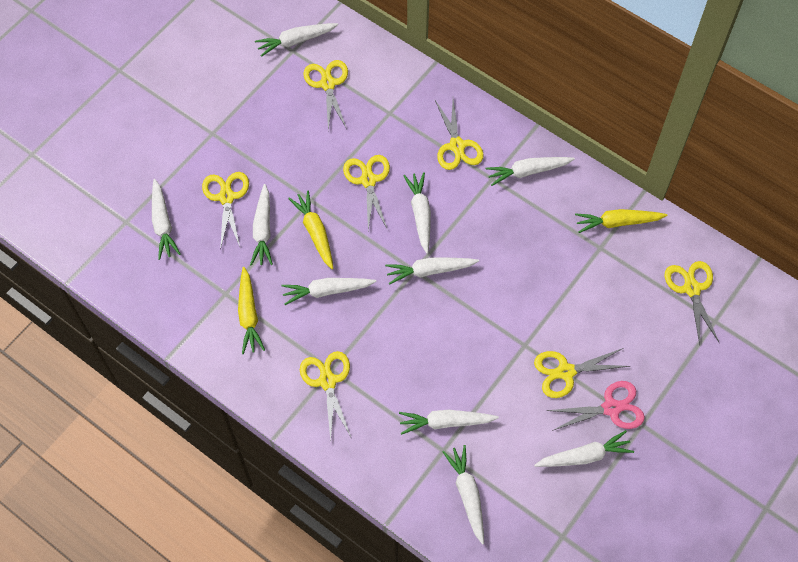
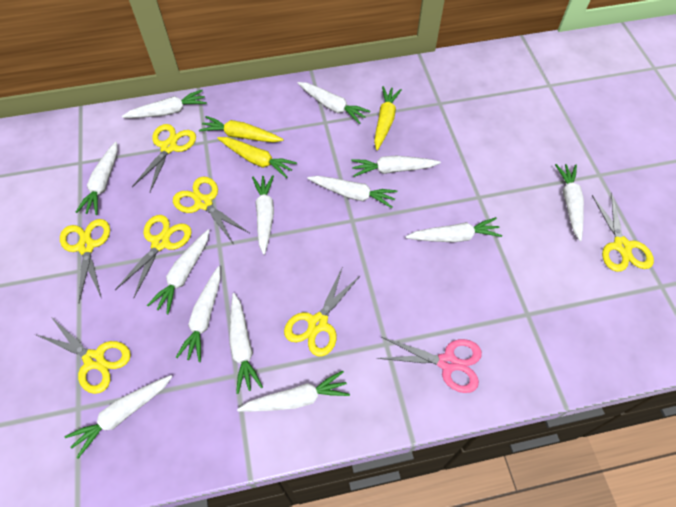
white carrot: 10 -> 13

